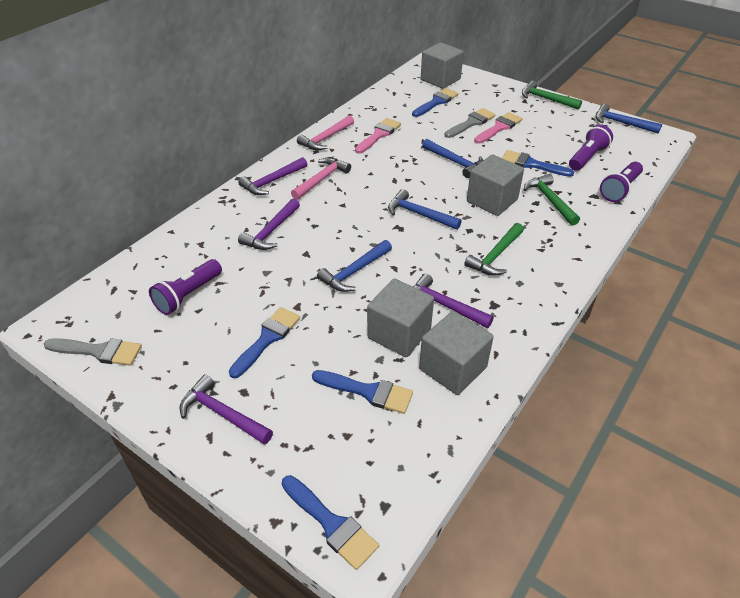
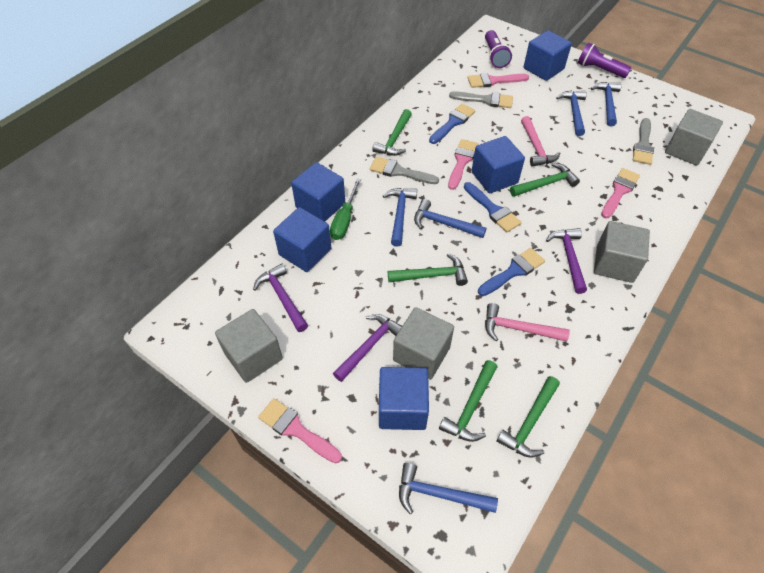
blue brush: 5 -> 3
blue cube: 0 -> 5
blue hammer: 4 -> 5
green hammer: 3 -> 5
green screwdriver: 0 -> 1
grey brush: 2 -> 3
pink brush: 2 -> 4
purple flashlight: 3 -> 2
purple hammer: 4 -> 3

